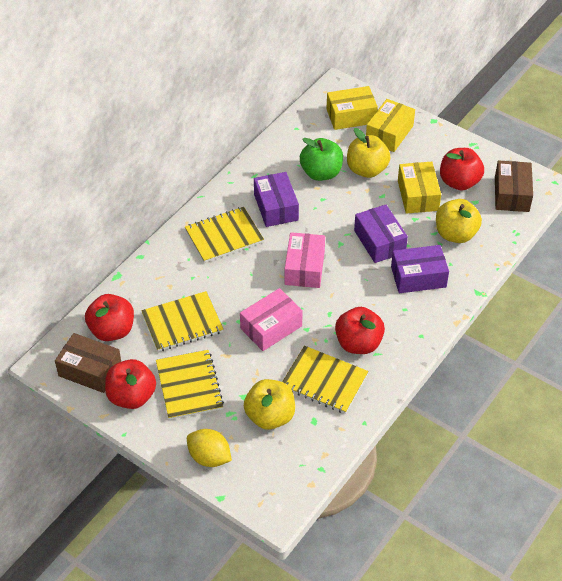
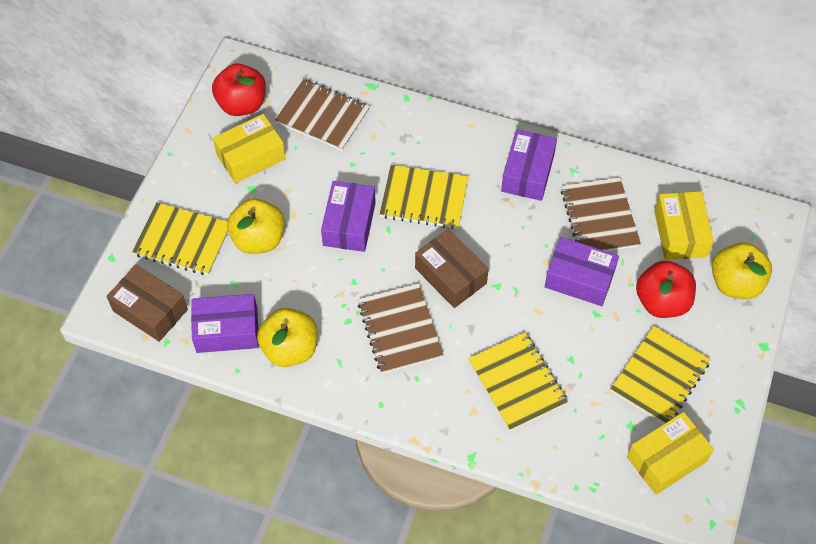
brown notebook: 0 -> 3
green apple: 1 -> 0
pink box: 2 -> 0
purple box: 3 -> 4
red apple: 4 -> 2
yellow lemon: 1 -> 0

